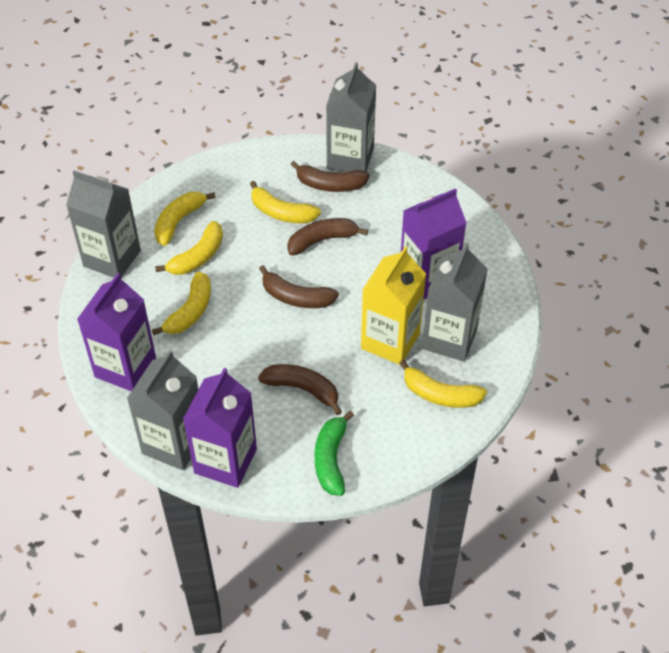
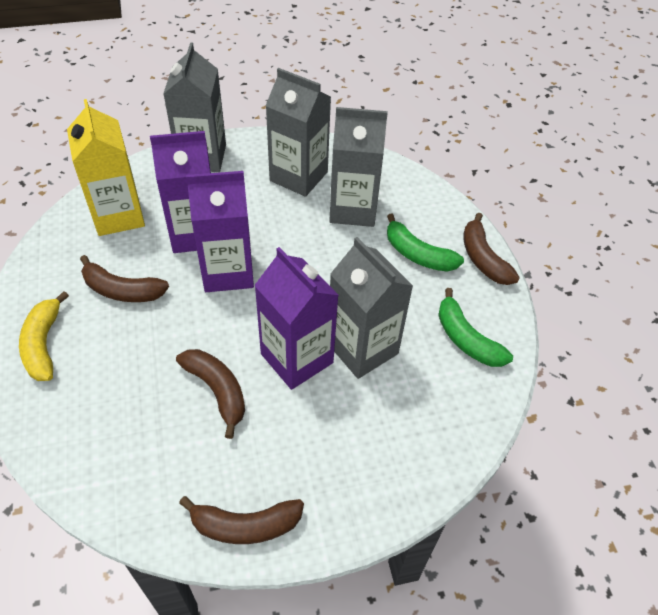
green banana: 1 -> 2
yellow banana: 5 -> 1

